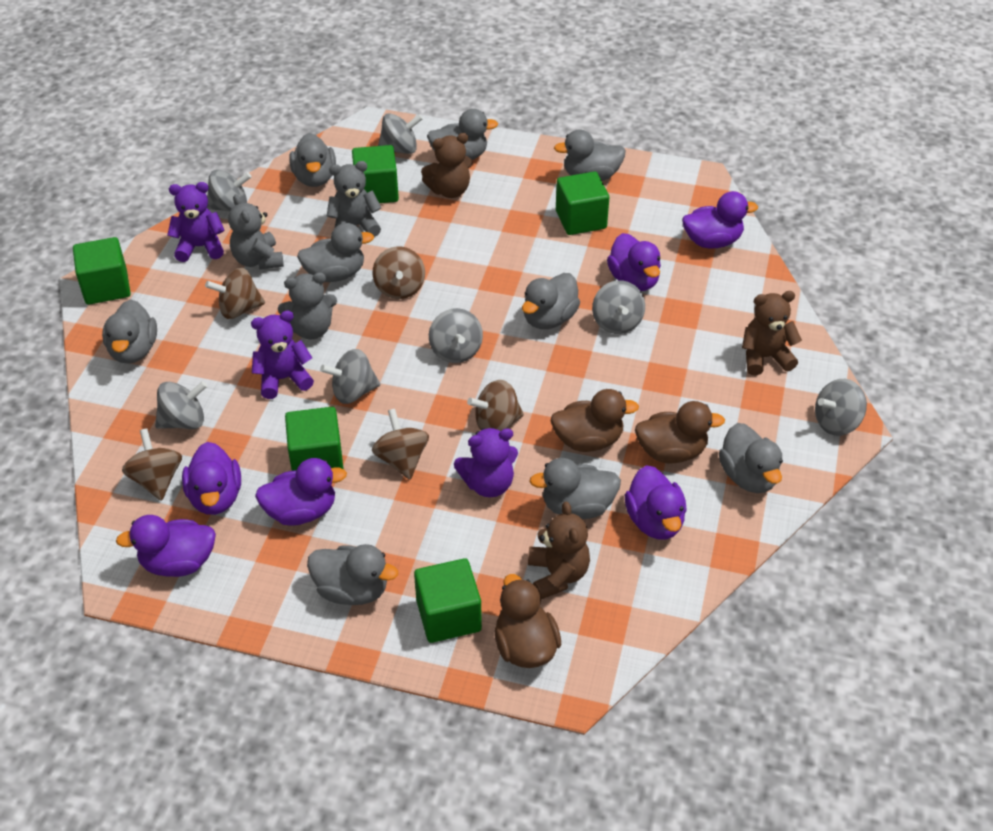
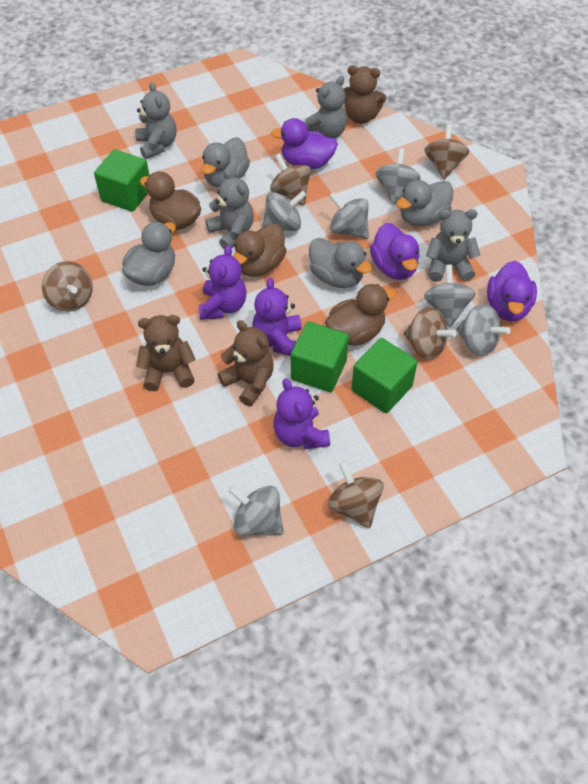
green cube: 5 -> 3
grey duck: 9 -> 4
grey spinning top: 7 -> 6
grey teddy bear: 3 -> 4
purple duck: 6 -> 3

